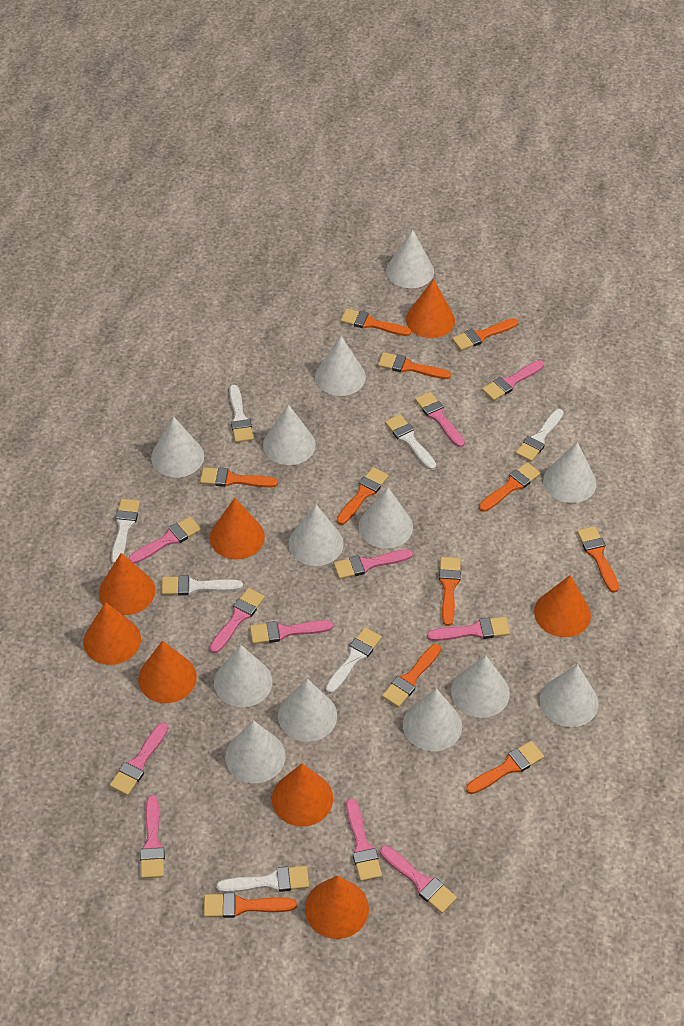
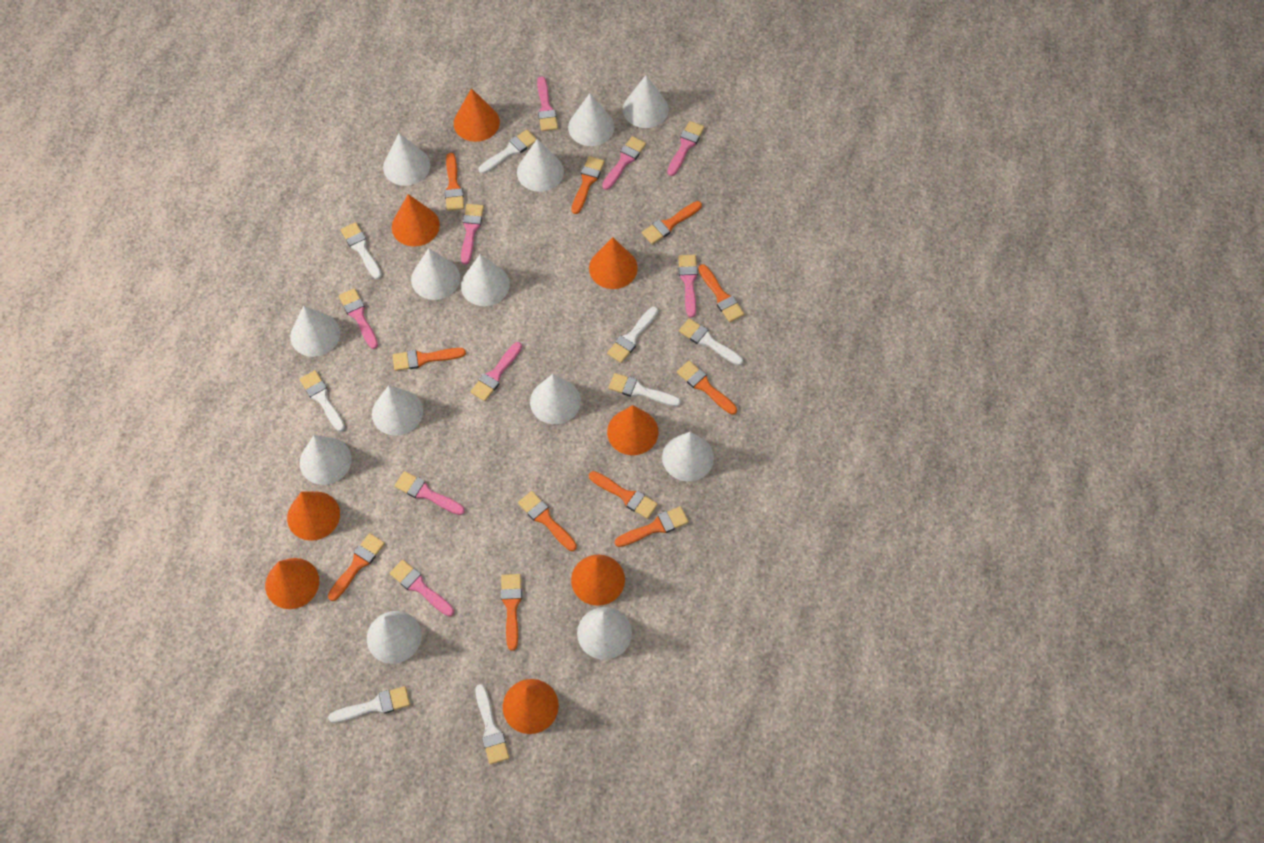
pink brush: 11 -> 9
white brush: 7 -> 8

